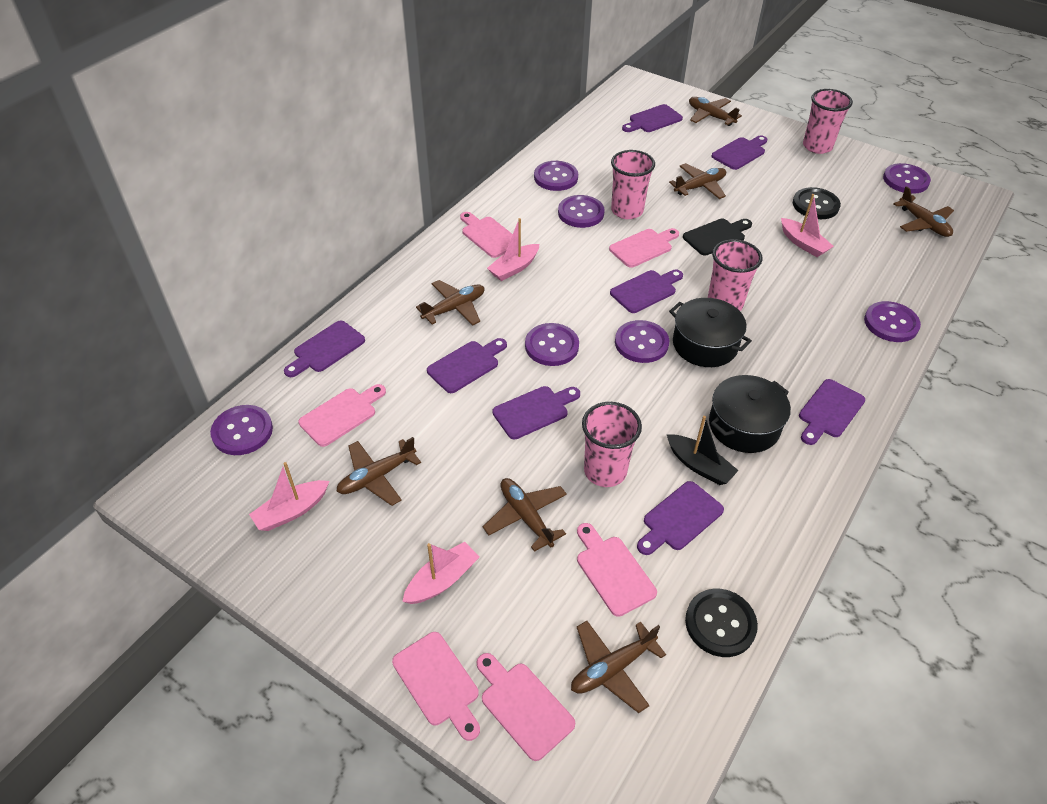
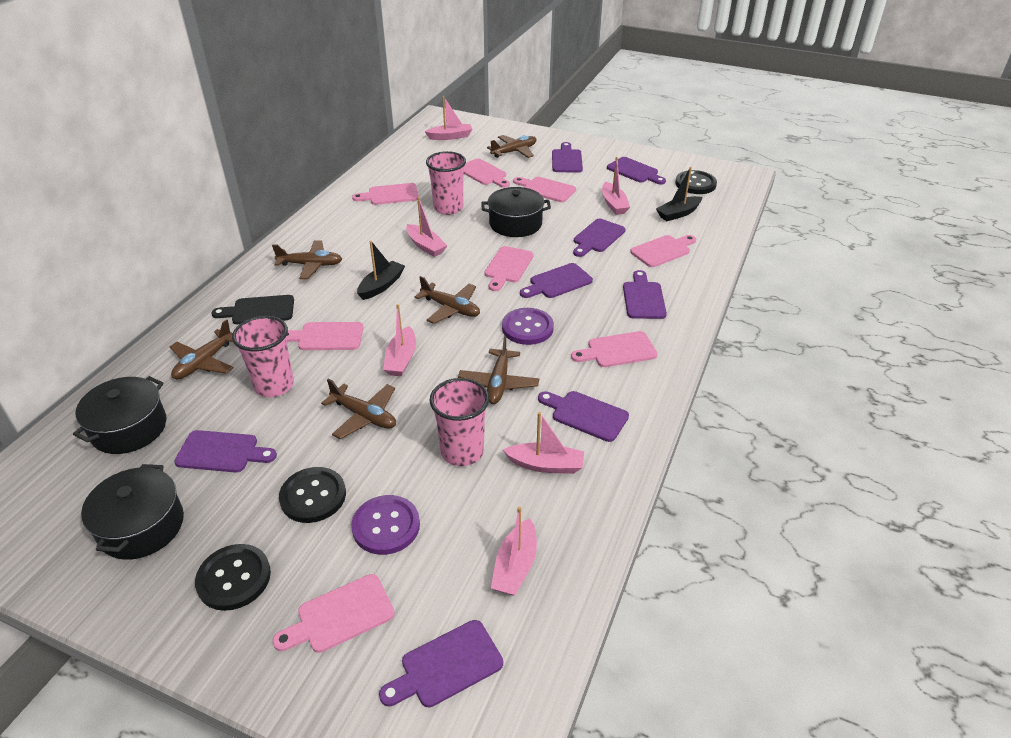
black boat: 1 -> 2
black button: 2 -> 3
black pot: 2 -> 3
brown plane: 7 -> 6
pink boat: 4 -> 6
pink cup: 4 -> 3
pink cutting board: 6 -> 8
purple button: 7 -> 2

